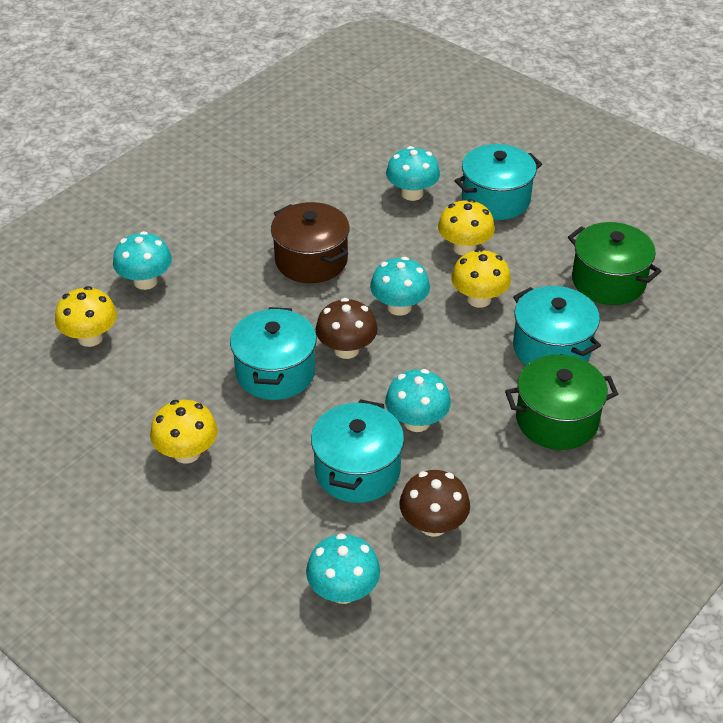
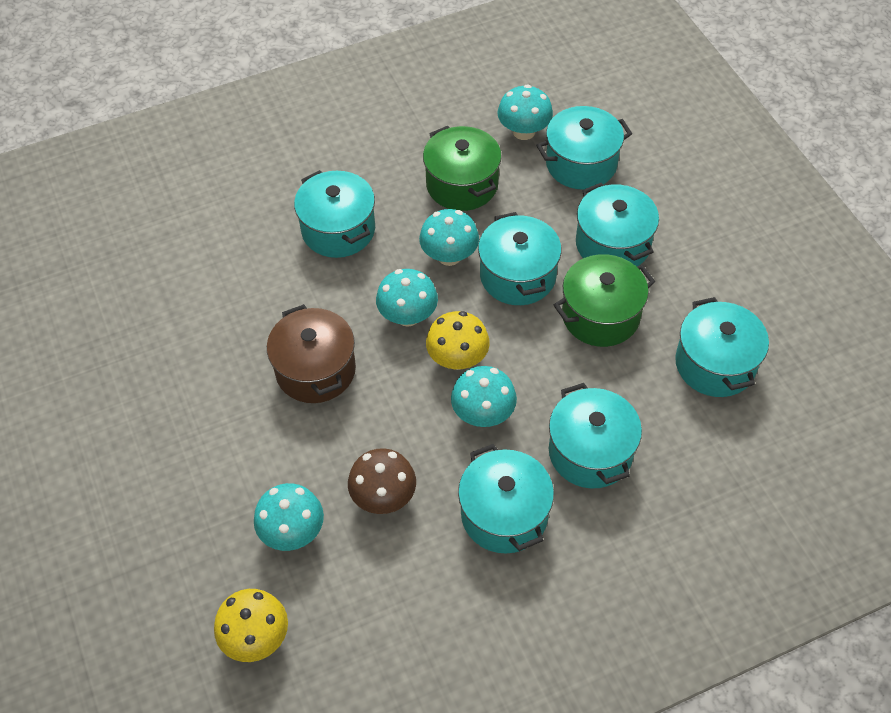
brown mushroom: 2 -> 1
turquoise pot: 4 -> 7
yellow mushroom: 4 -> 2

